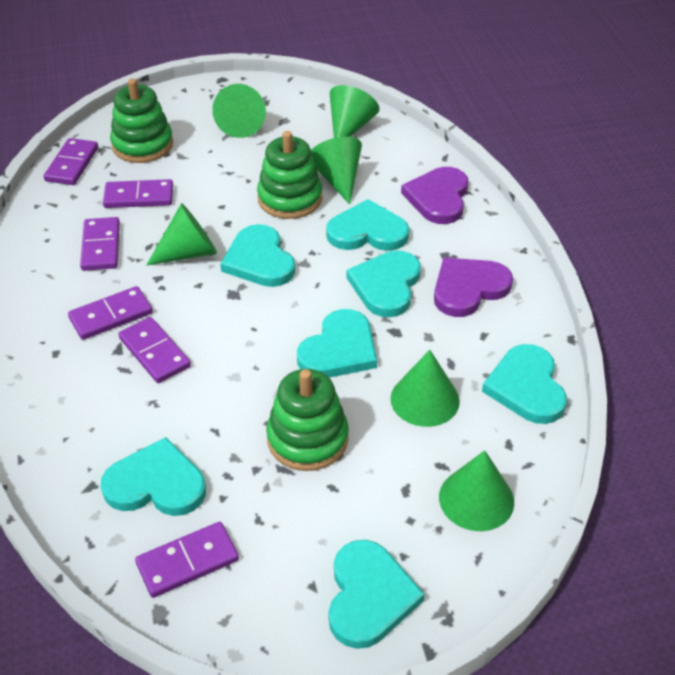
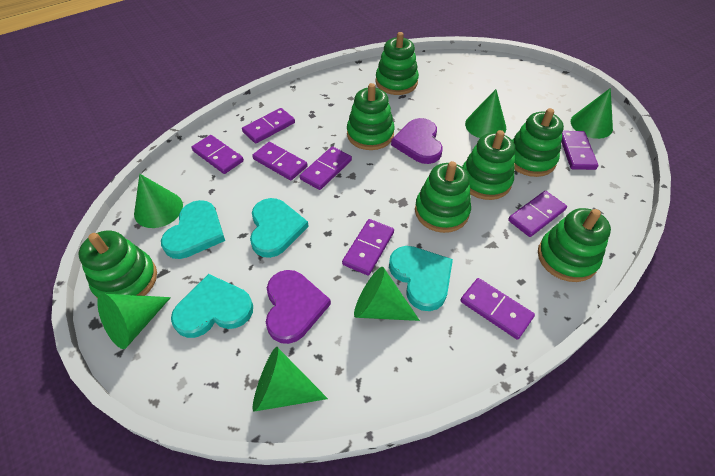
green stacking toy: 3 -> 7
purple domino: 6 -> 8
turquoise heart: 7 -> 4

